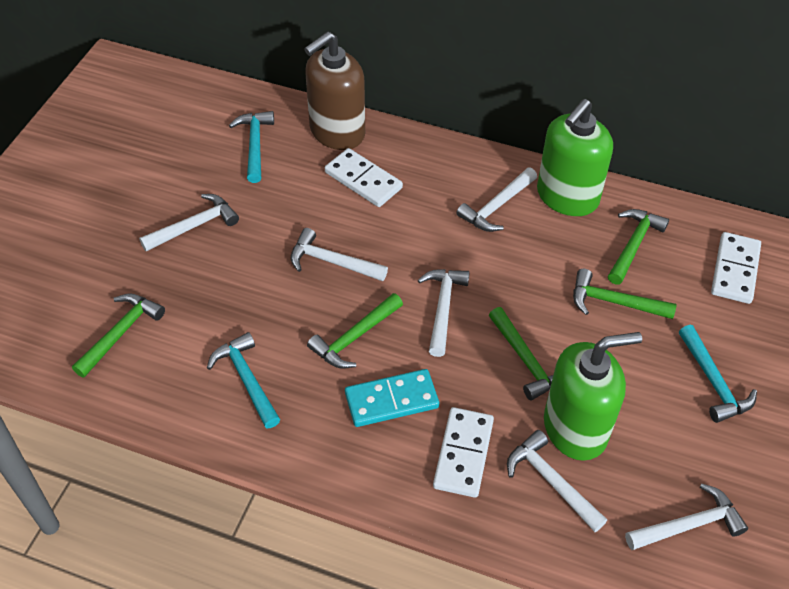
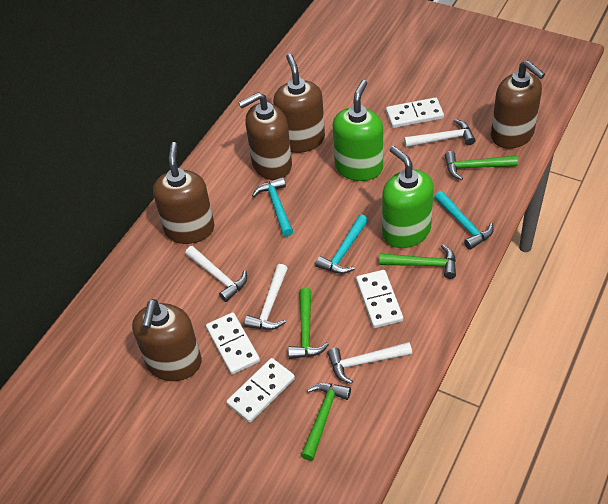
brown soap dispenser: 1 -> 5
green hammer: 5 -> 4
turquoise domino: 1 -> 0
white domino: 3 -> 4
white hammer: 6 -> 4

